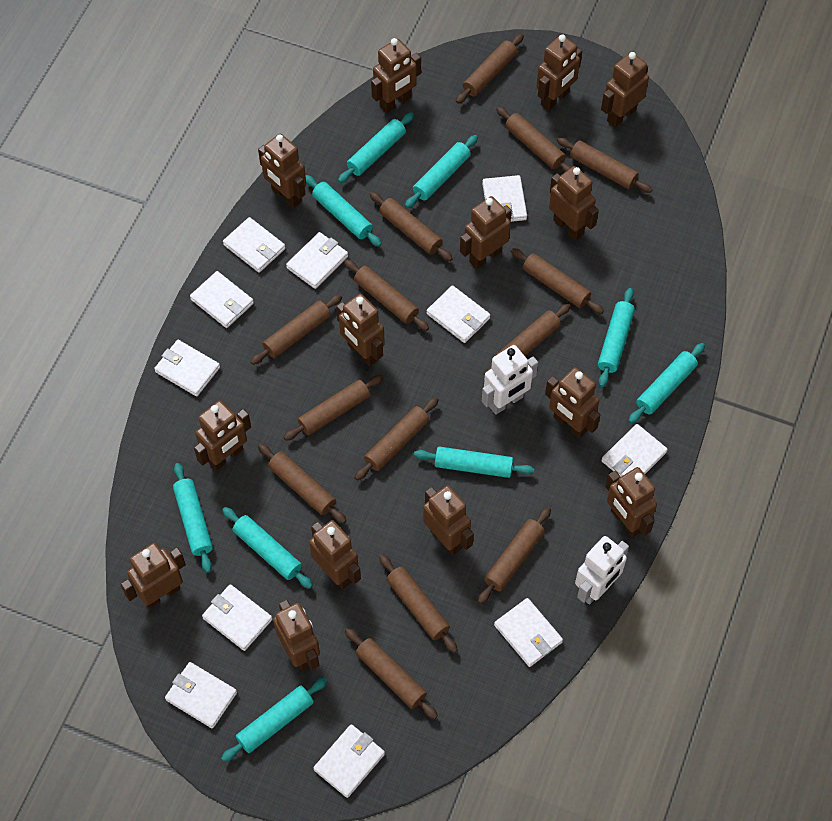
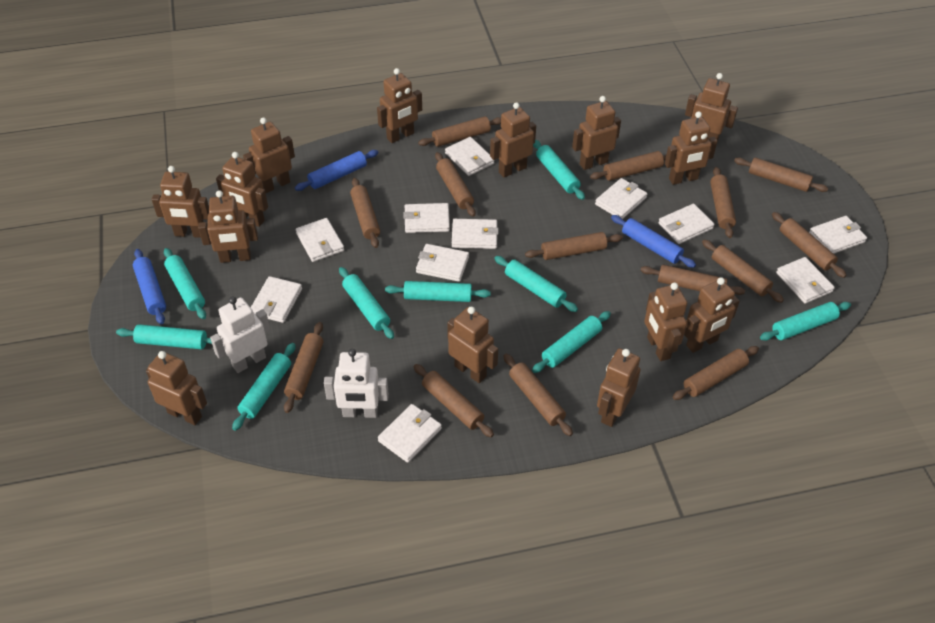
blue rolling pin: 0 -> 3

